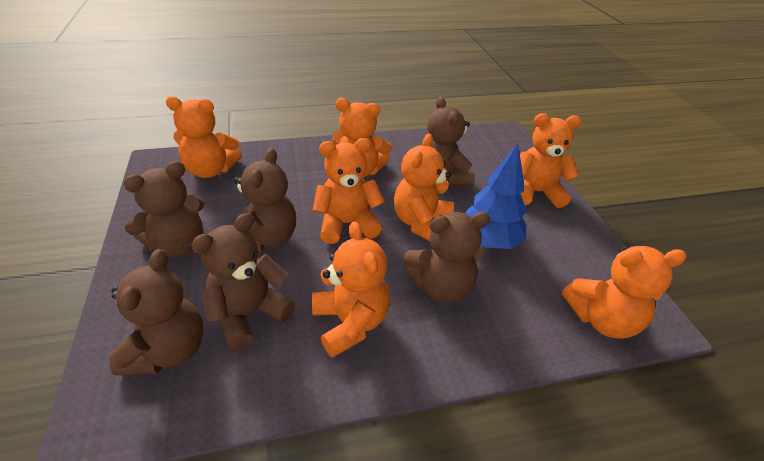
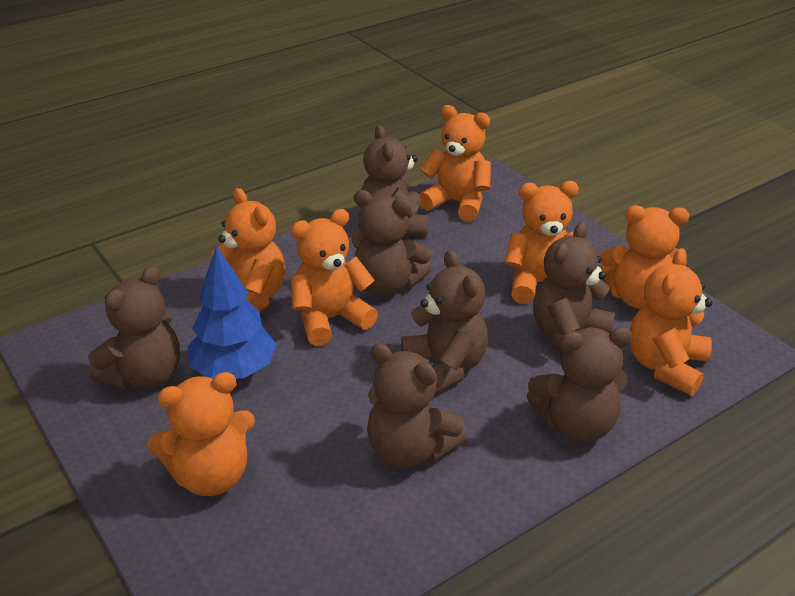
brown teddy bear: 6 -> 7

